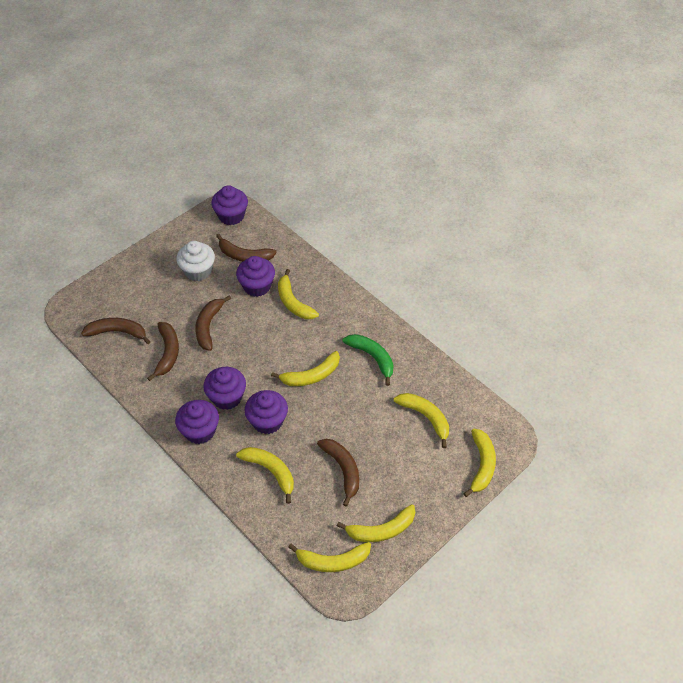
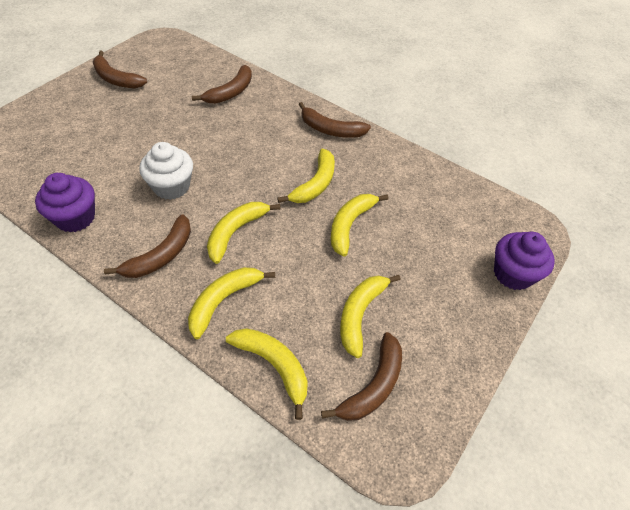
green banana: 1 -> 0
purple cupcake: 5 -> 2
yellow banana: 7 -> 6

